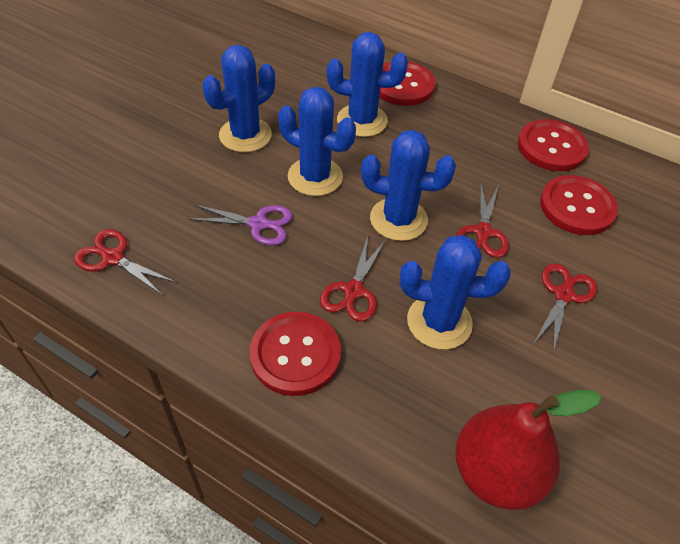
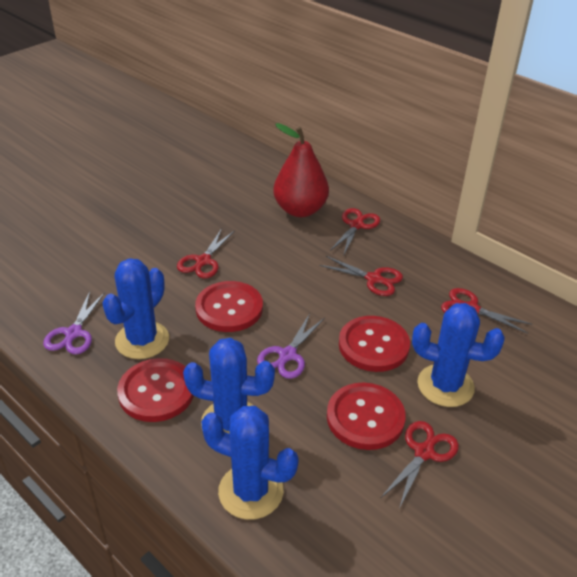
blue cactus: 5 -> 4
purple scissors: 1 -> 2
red scissors: 4 -> 5

